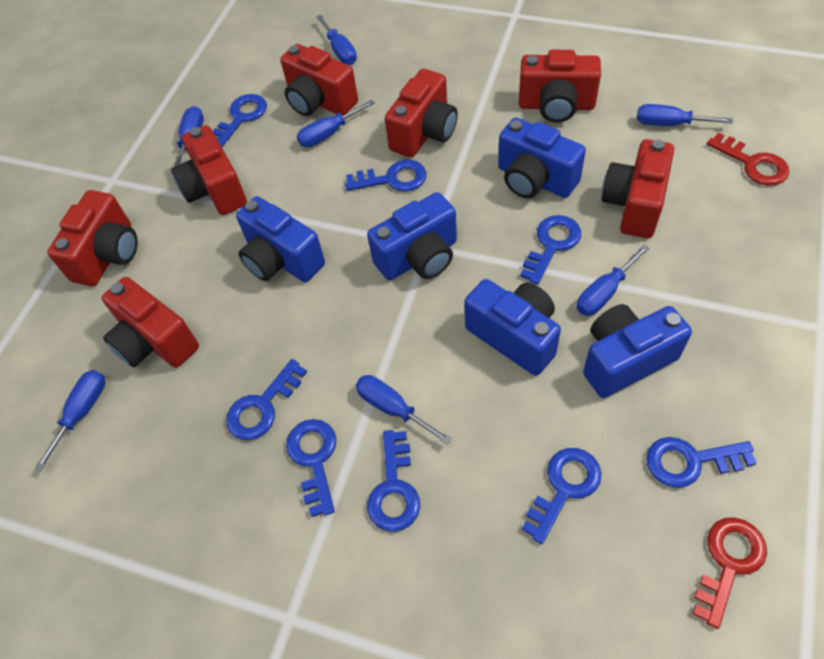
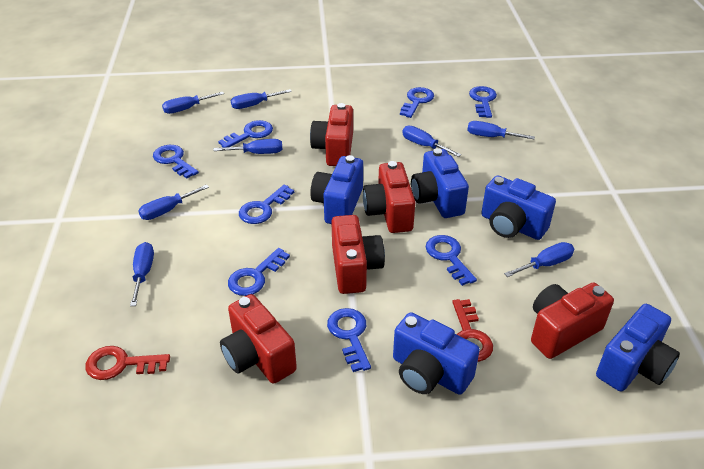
blue screwdriver: 7 -> 8
red camera: 7 -> 5

